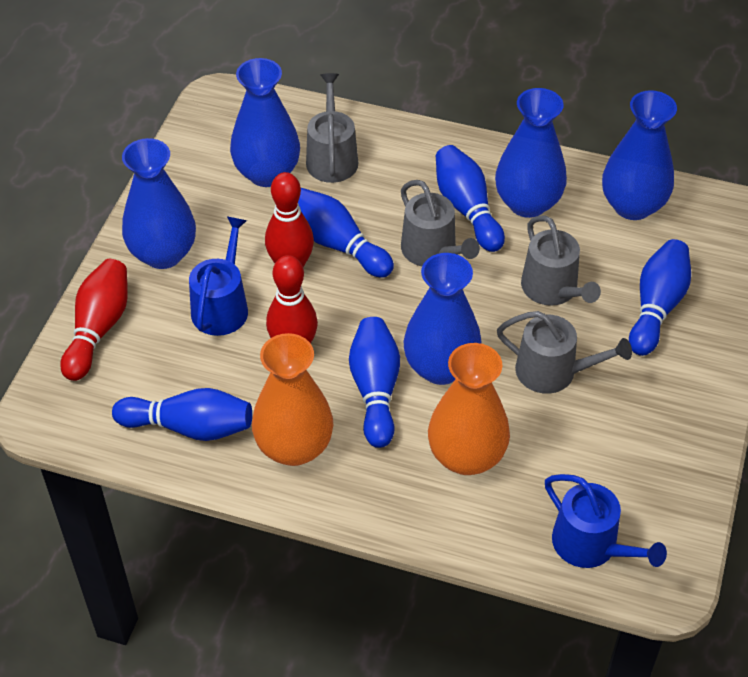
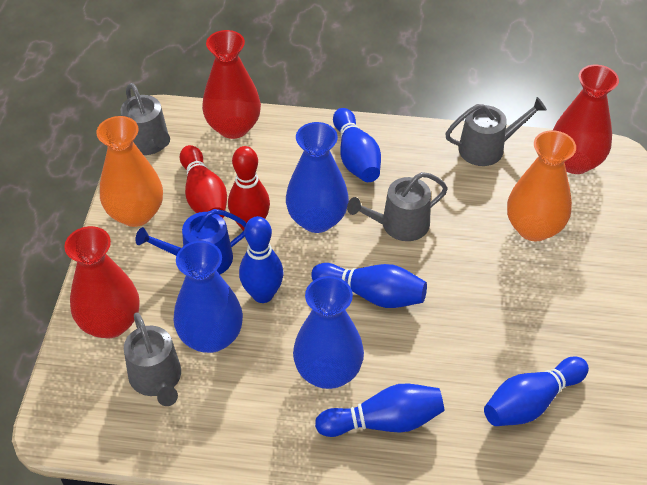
blue vase: 5 -> 3
blue watering can: 2 -> 1
red bowling pin: 3 -> 2
red vase: 0 -> 3

